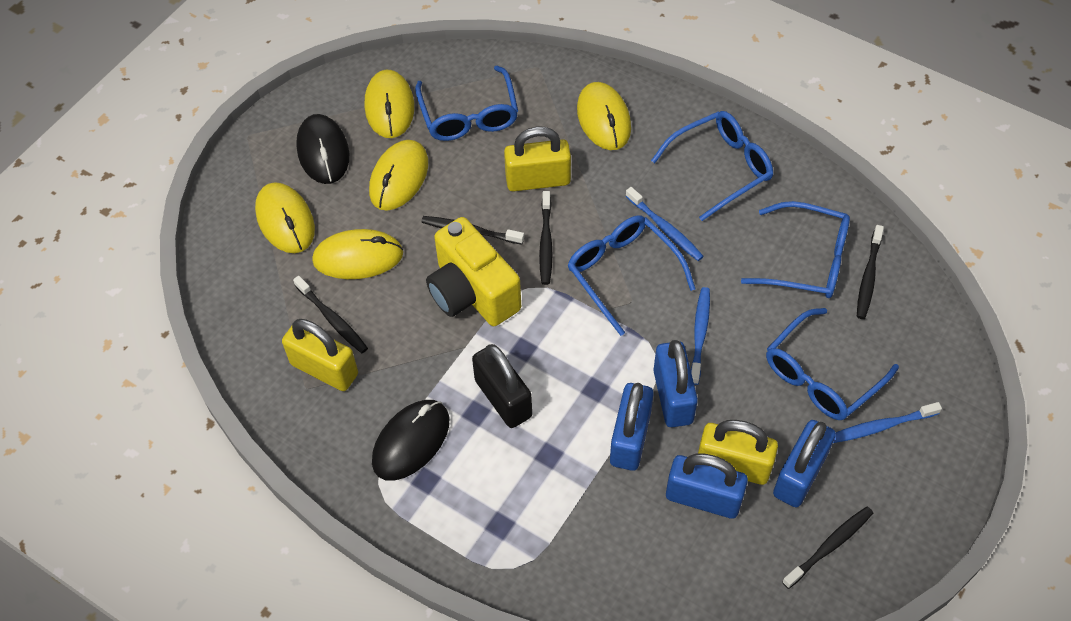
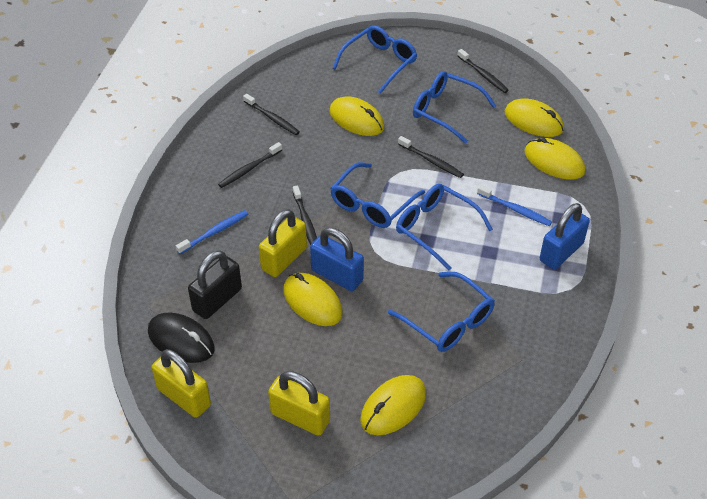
black mouse: 2 -> 1
blue padlock: 4 -> 2
blue toothbrush: 3 -> 2
yellow camera: 1 -> 0

